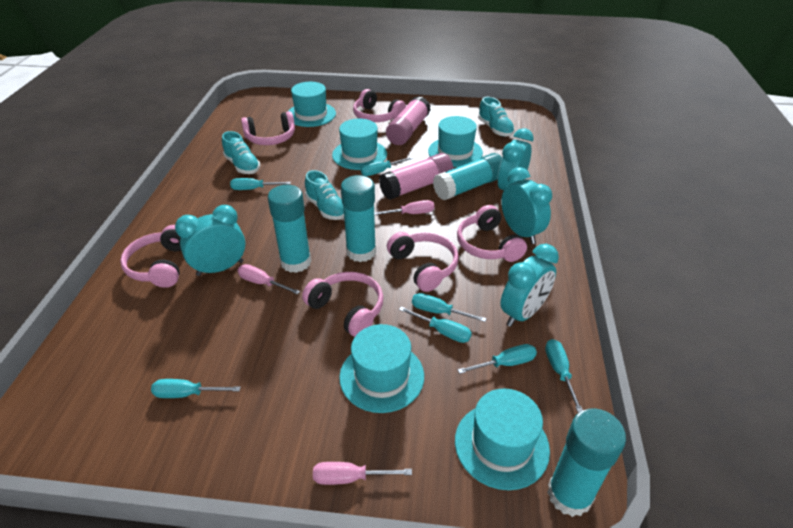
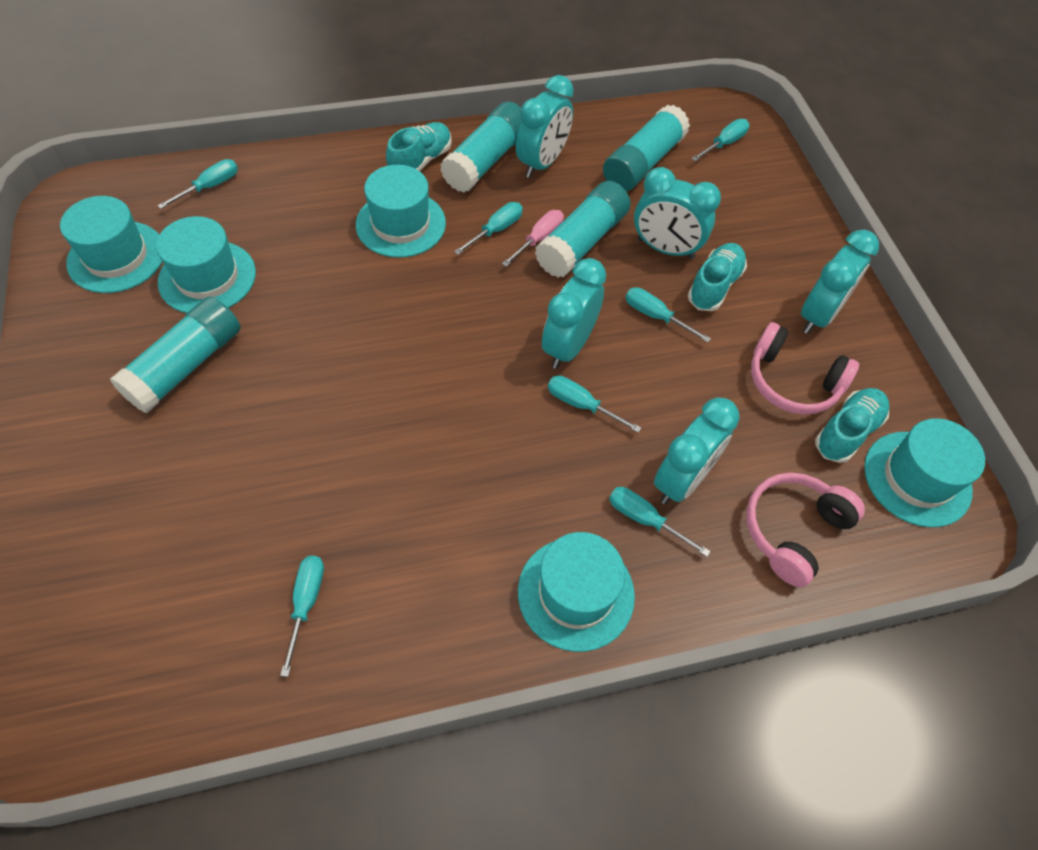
pink glue stick: 2 -> 0
pink headphones: 6 -> 2
pink screwdriver: 3 -> 1
turquoise clock: 4 -> 5

